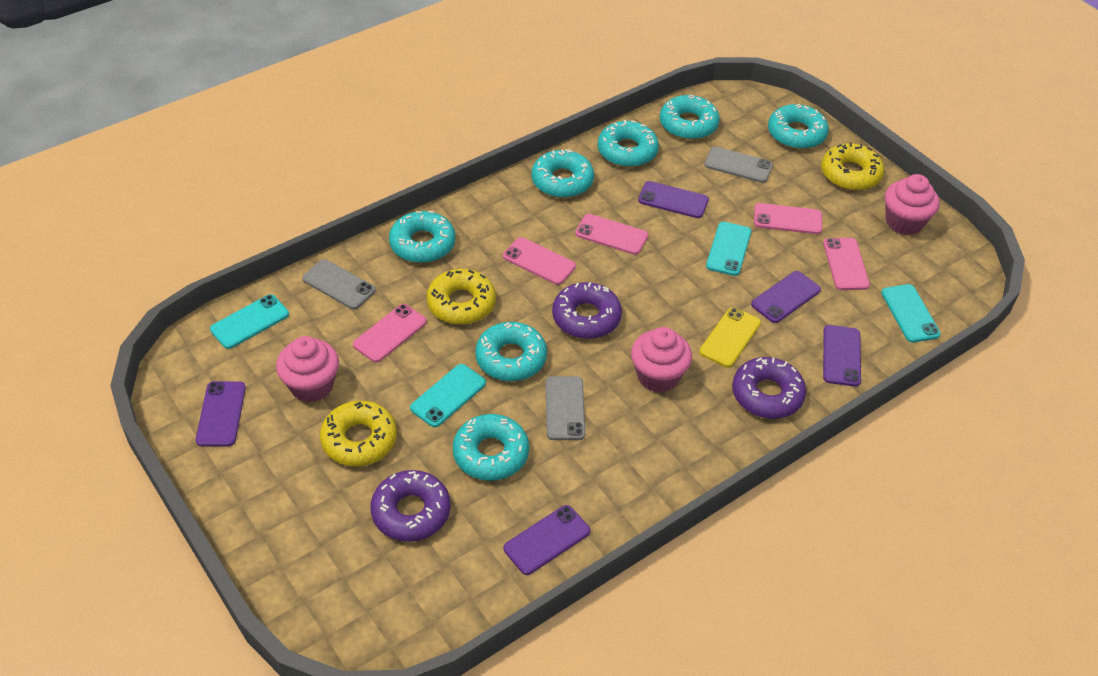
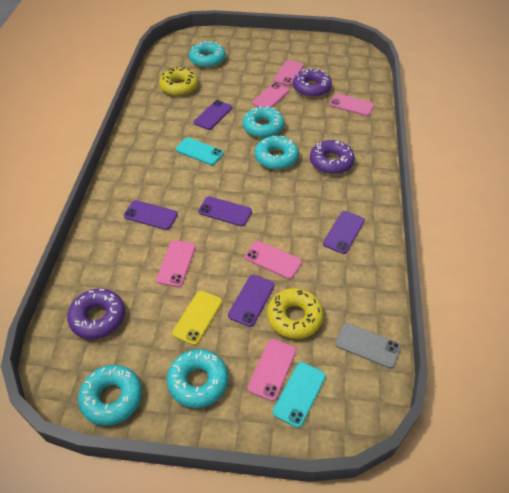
grey phone: 3 -> 1
pink cupcake: 3 -> 0
pink phone: 5 -> 6
turquoise donut: 7 -> 5
turquoise phone: 4 -> 2
yellow donut: 3 -> 2

